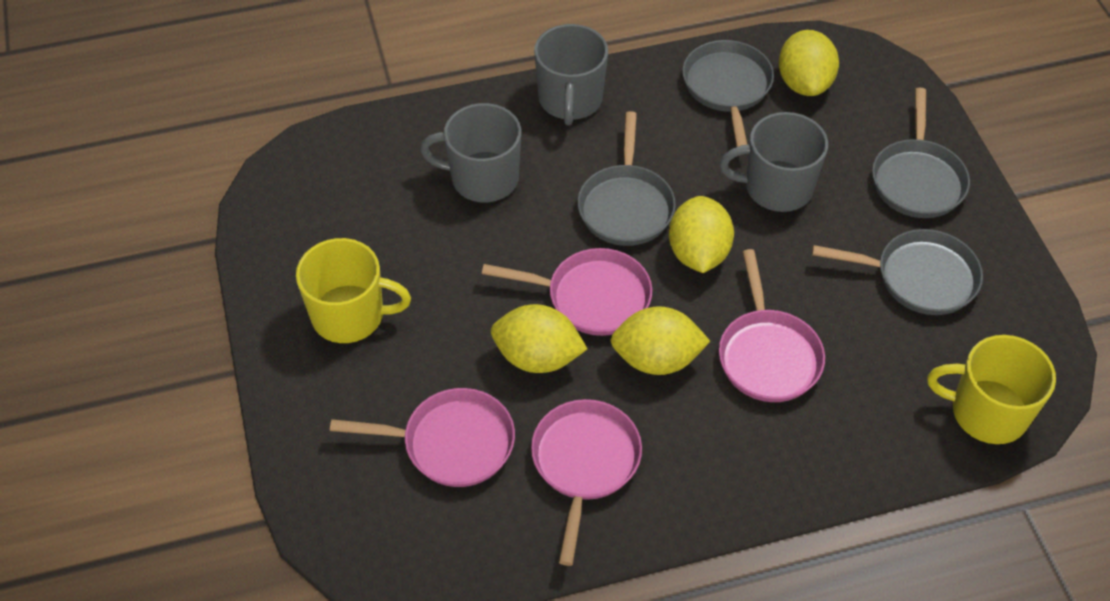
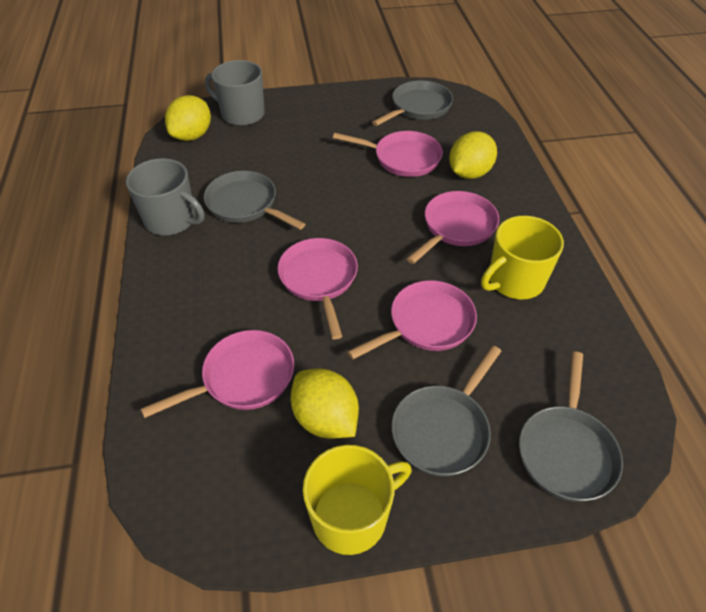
grey mug: 3 -> 2
pink pan: 4 -> 5
yellow lemon: 4 -> 3

